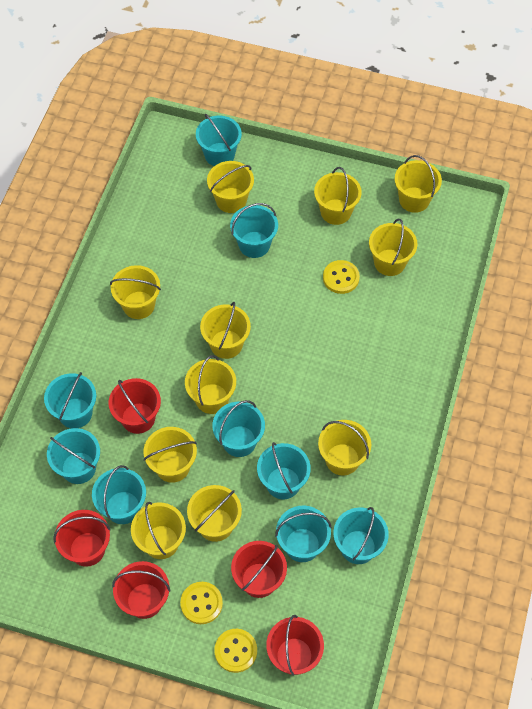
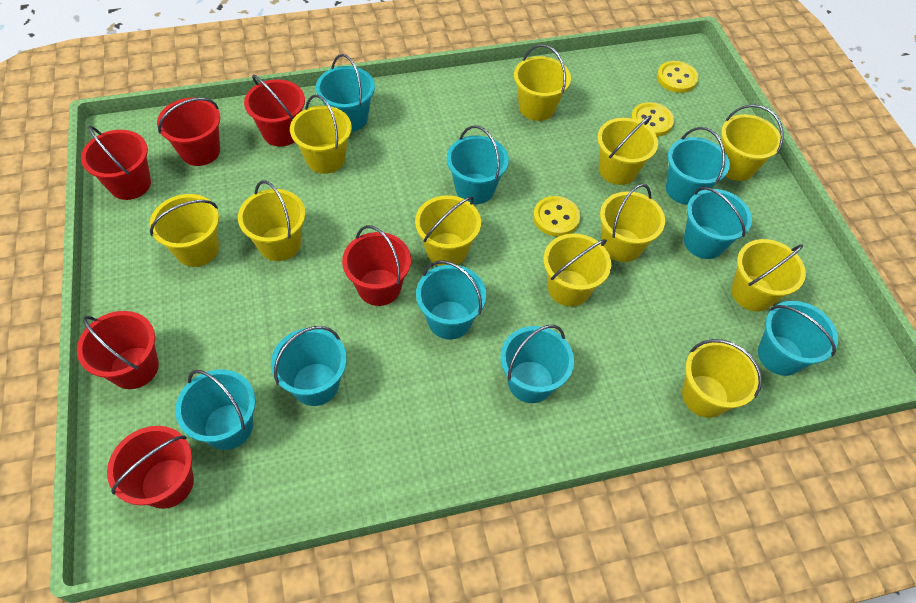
red bucket: 5 -> 6

